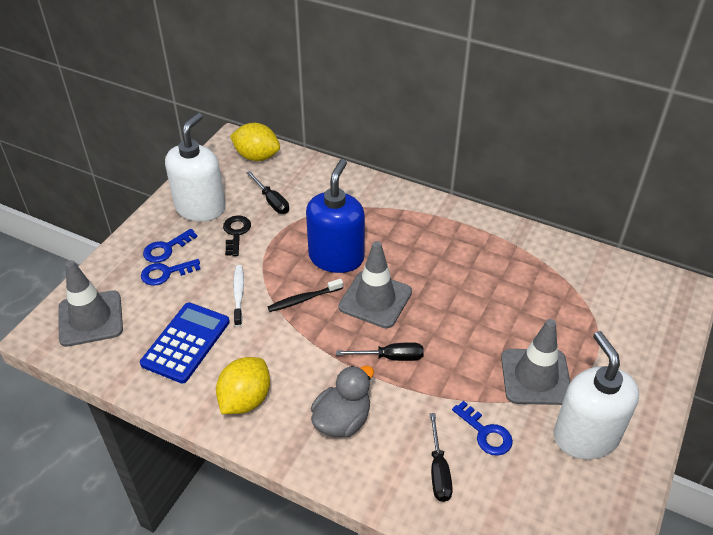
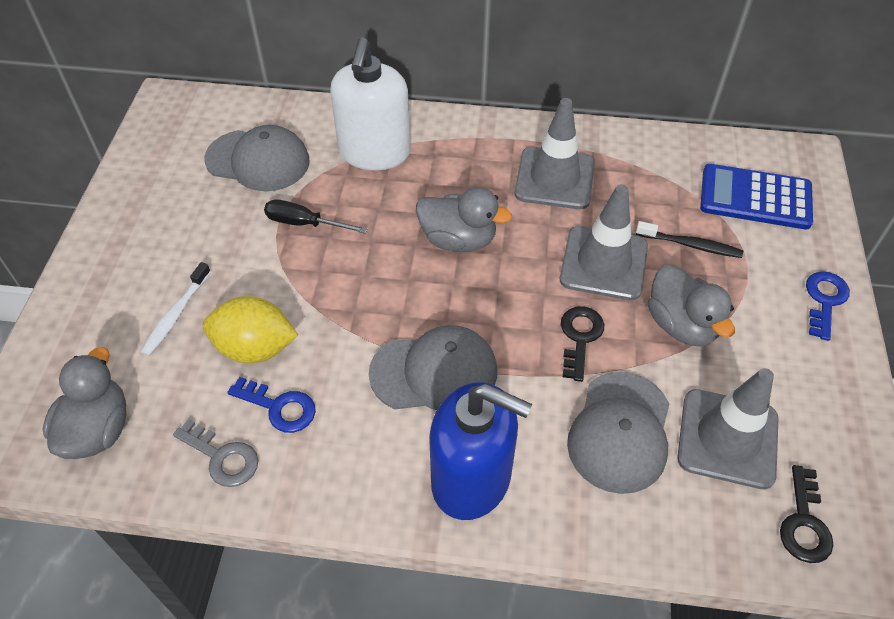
black key: 1 -> 2
black screwdriver: 3 -> 1
blue key: 3 -> 2
grey cap: 0 -> 3
grey duck: 1 -> 3
grey key: 0 -> 1
white soap dispenser: 2 -> 1
yellow lemon: 2 -> 1

